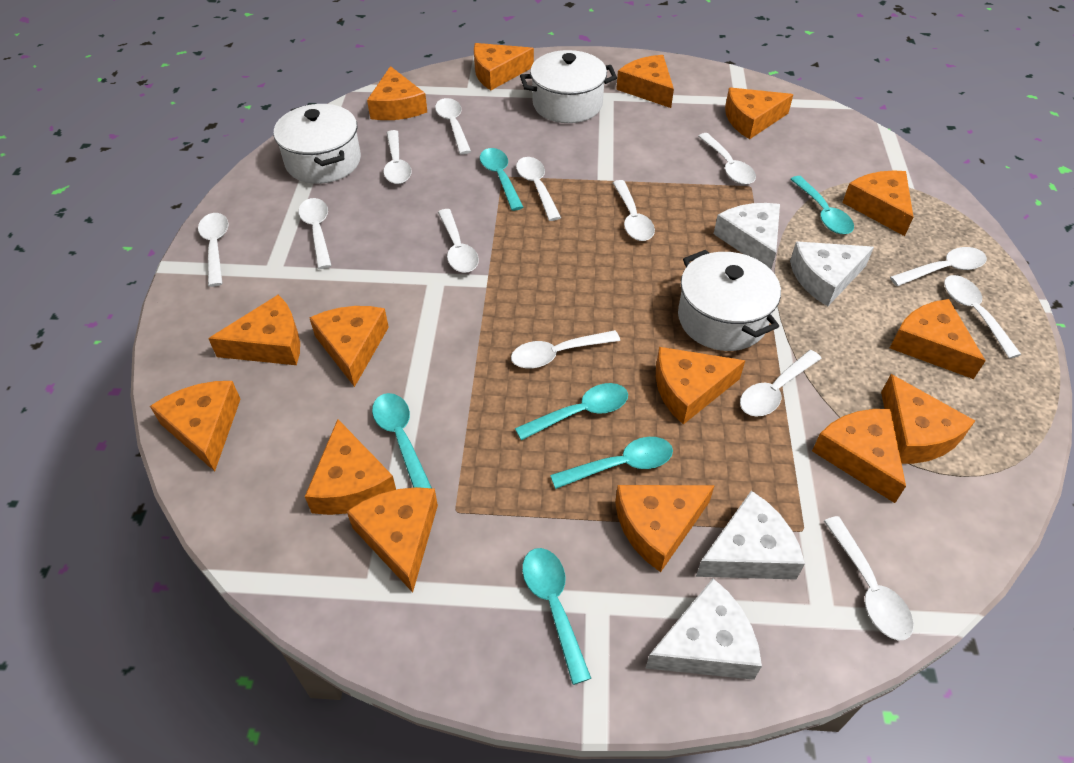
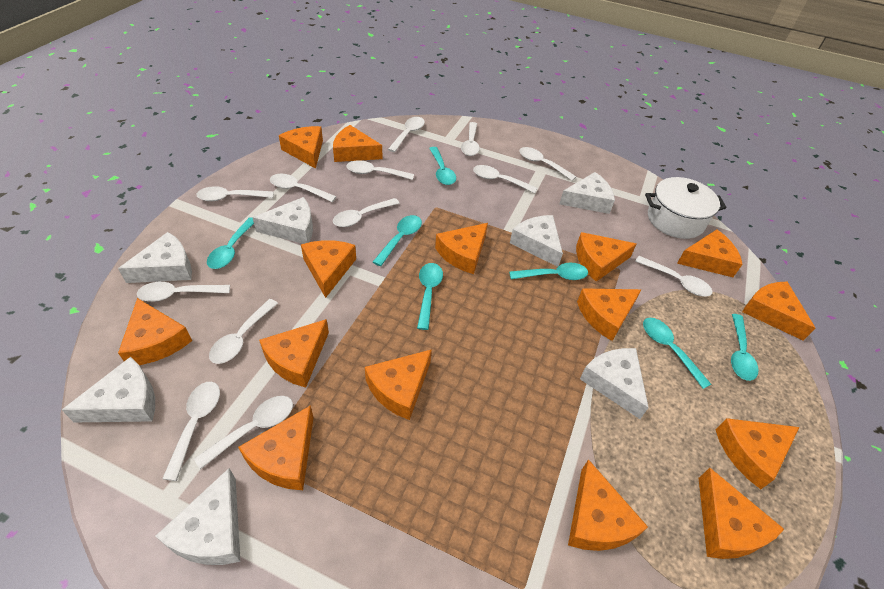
turquoise spoon: 6 -> 7
white cheese: 4 -> 7
white pot: 3 -> 1

